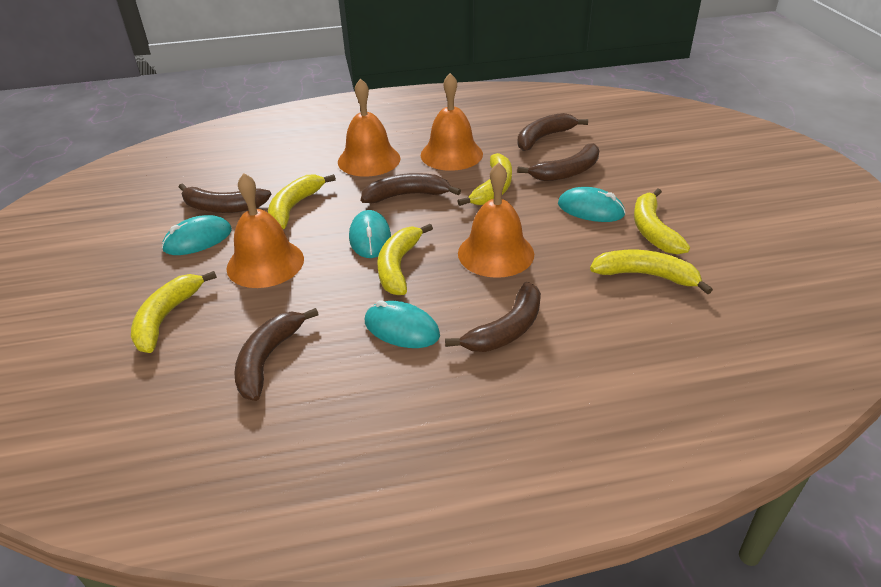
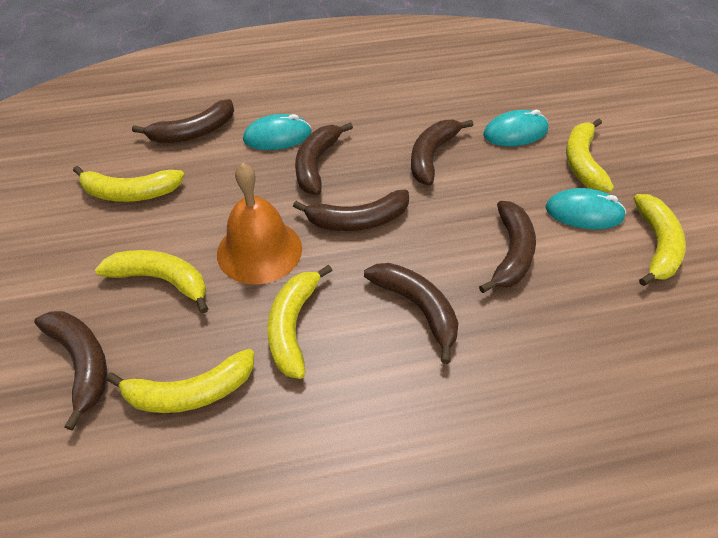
brown banana: 6 -> 7
orange bell: 4 -> 1
turquoise mouse: 4 -> 3

